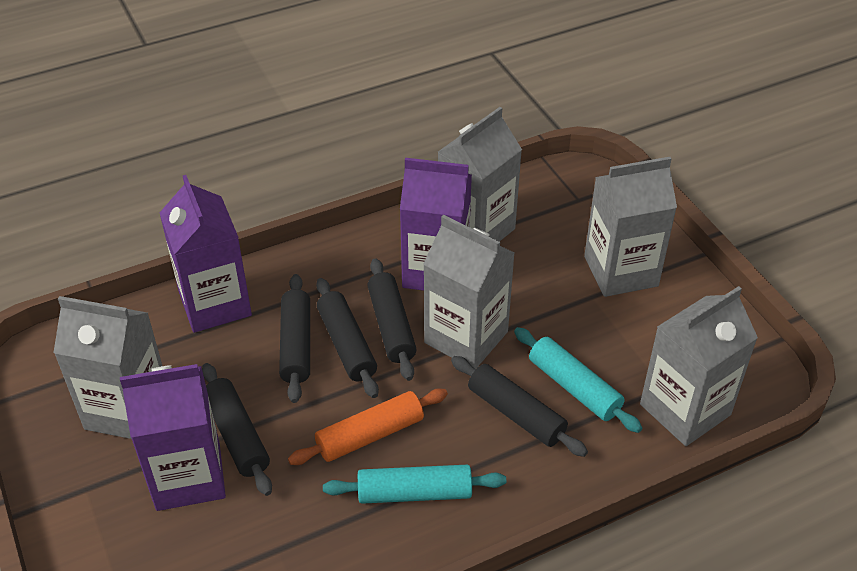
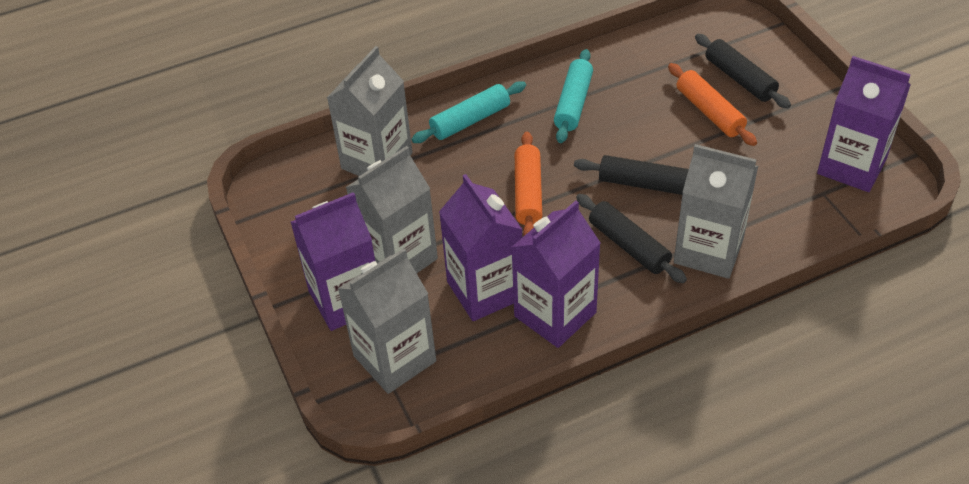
black rolling pin: 5 -> 3
grey carton: 5 -> 4
orange rolling pin: 1 -> 2
purple carton: 3 -> 4

